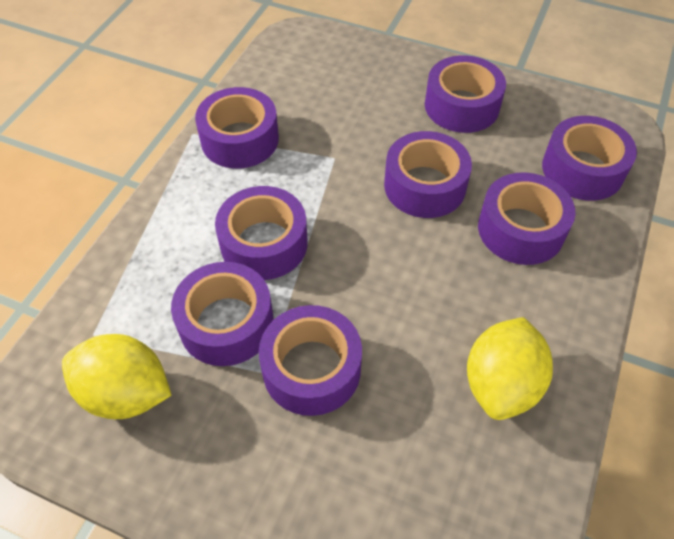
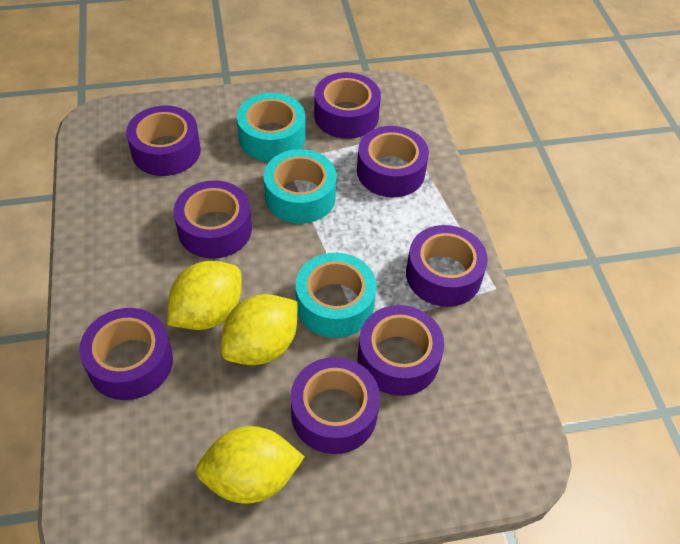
turquoise tape: 0 -> 3
yellow lemon: 2 -> 3

